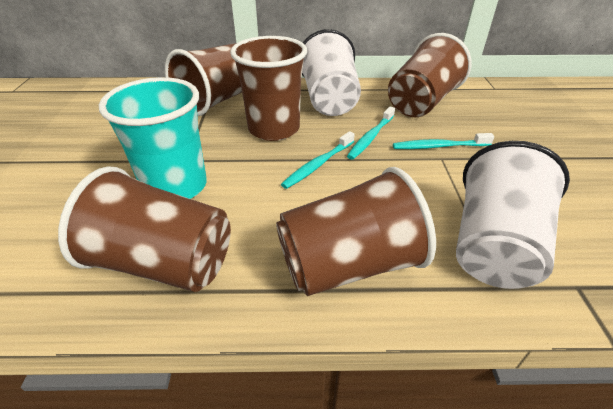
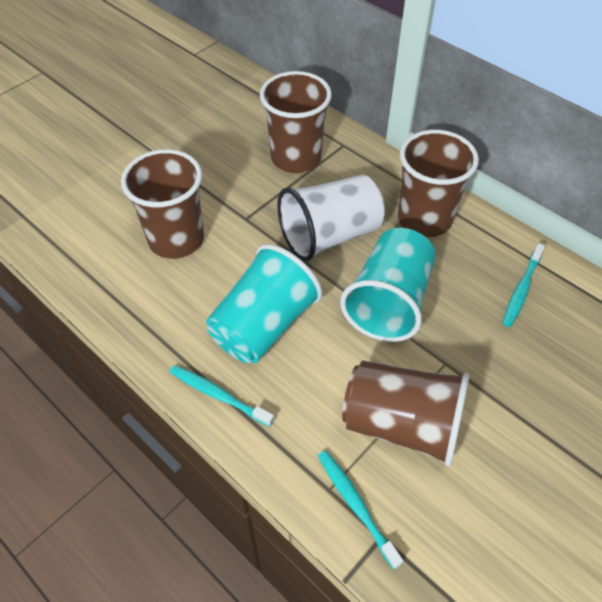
brown cup: 5 -> 4
turquoise cup: 1 -> 2
white cup: 2 -> 1

